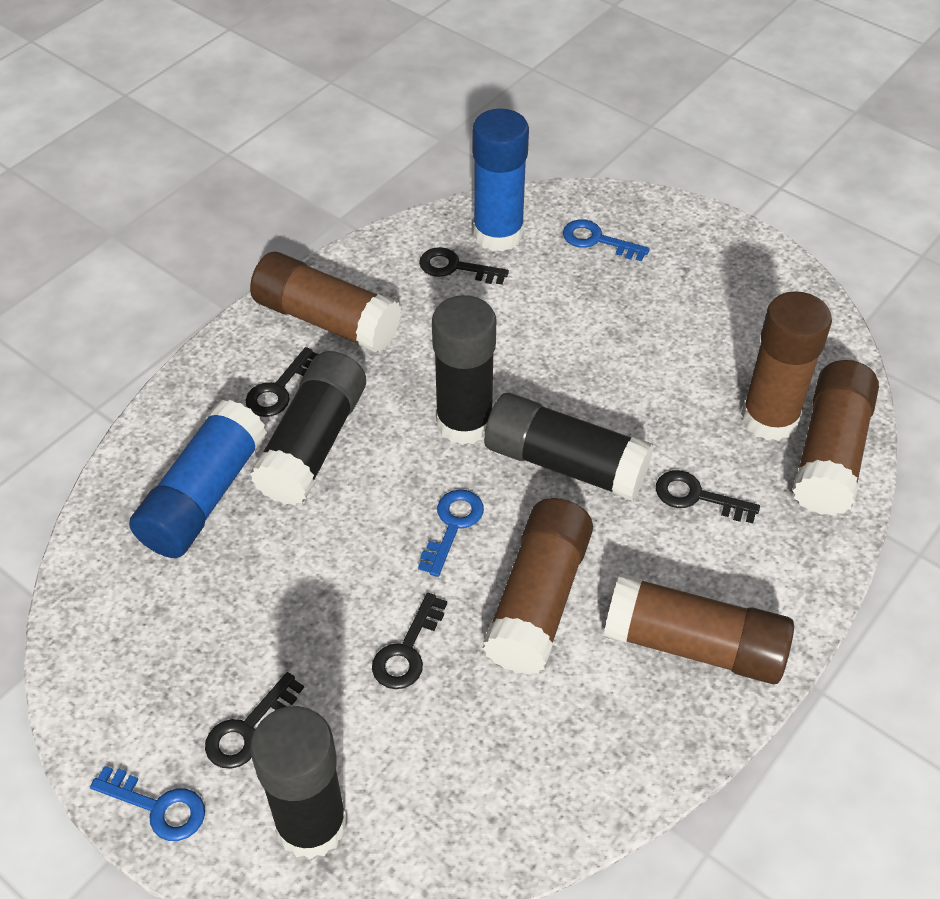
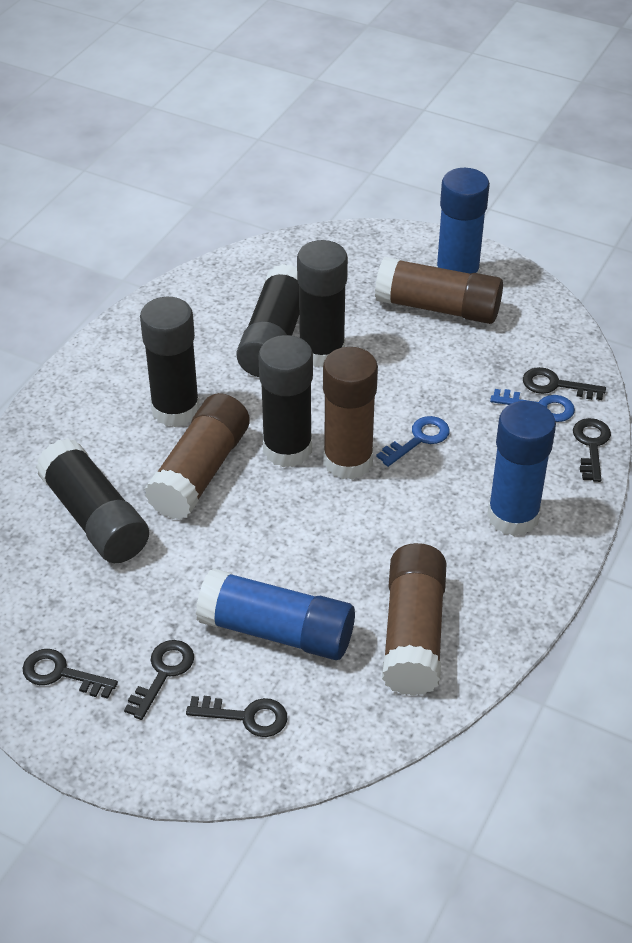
black glue stick: 4 -> 5
blue glue stick: 2 -> 3
blue key: 3 -> 2
brown glue stick: 5 -> 4

